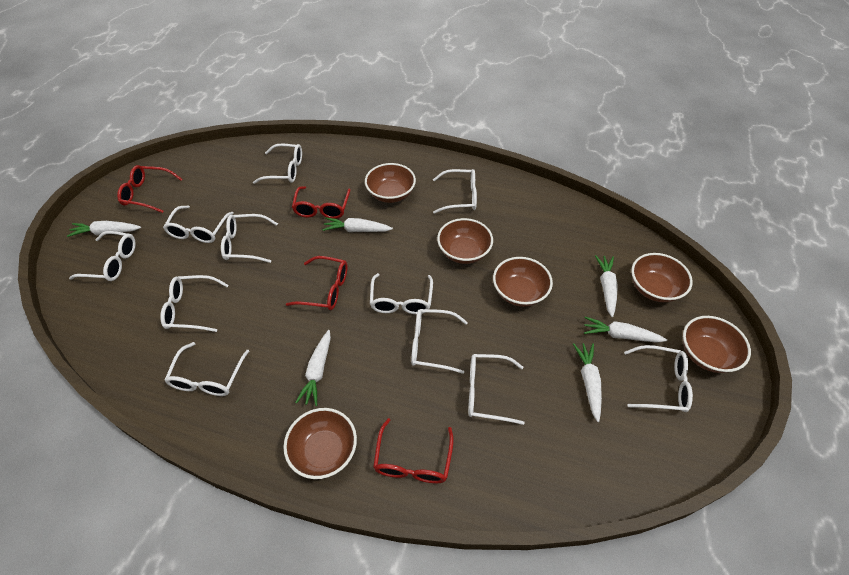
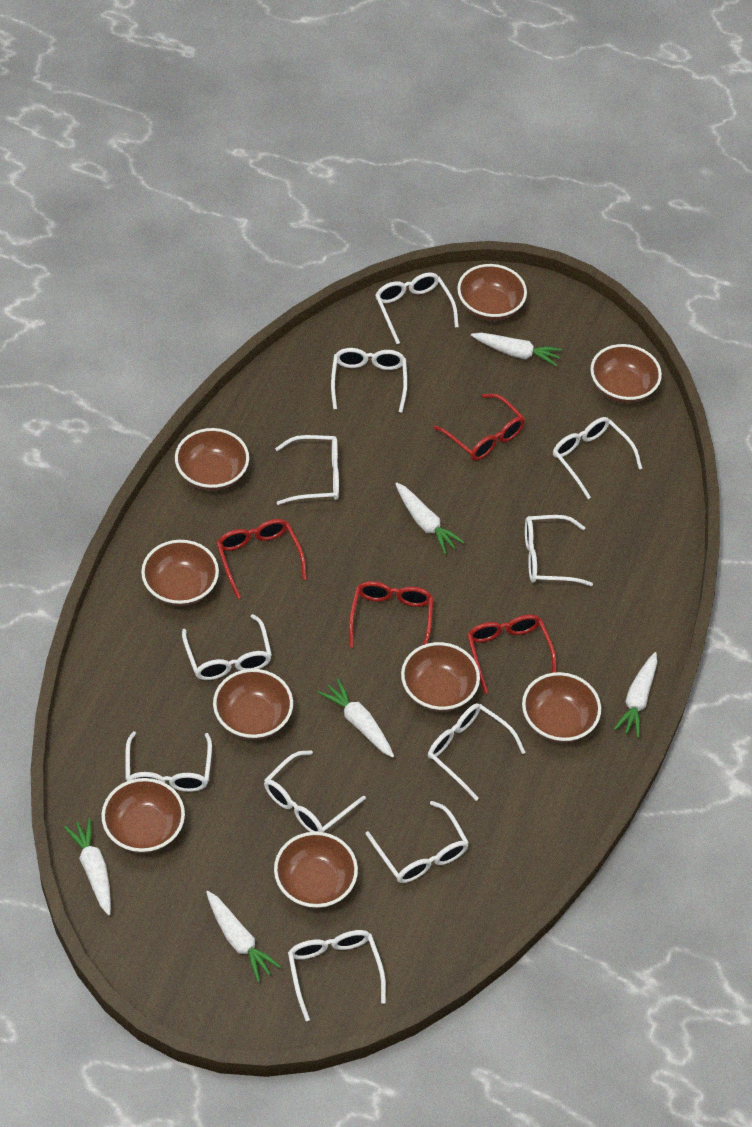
brown bowl: 6 -> 9

